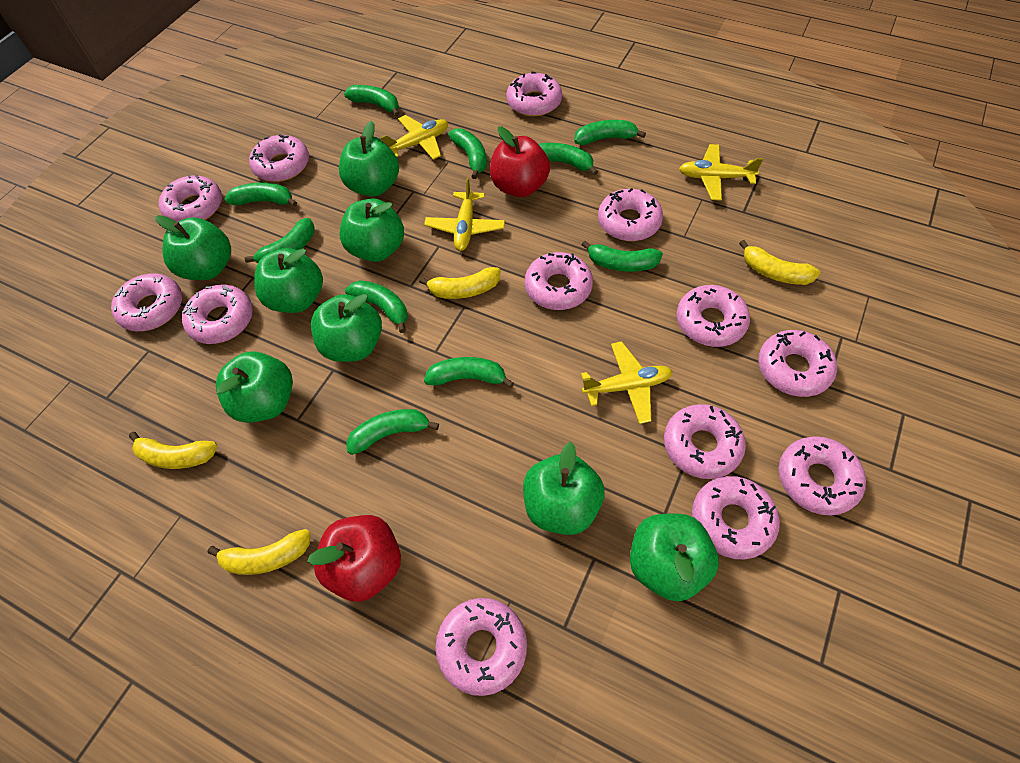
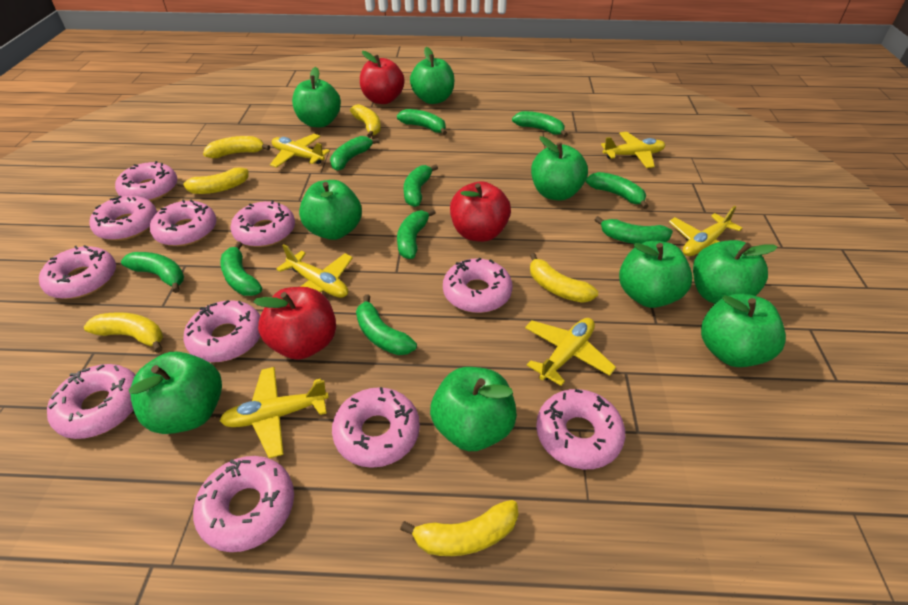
green apple: 8 -> 9
pink donut: 13 -> 11
red apple: 2 -> 3
yellow banana: 4 -> 6
yellow plane: 4 -> 6

